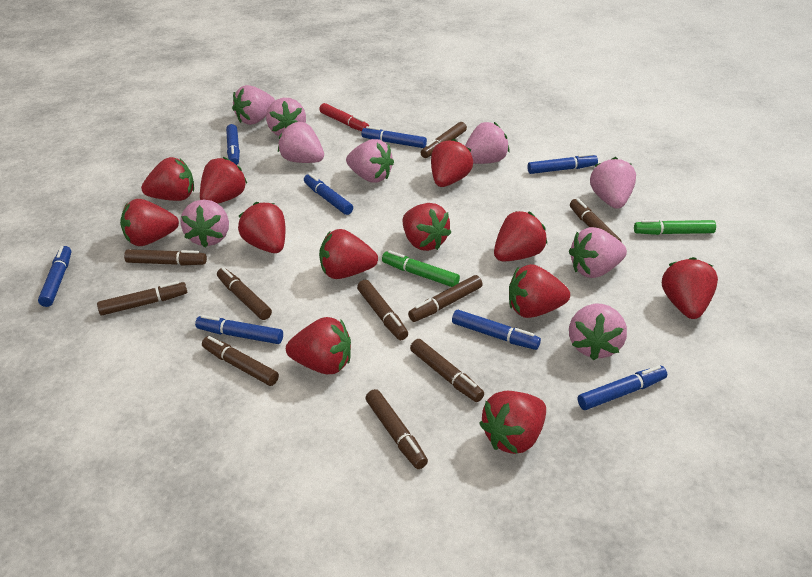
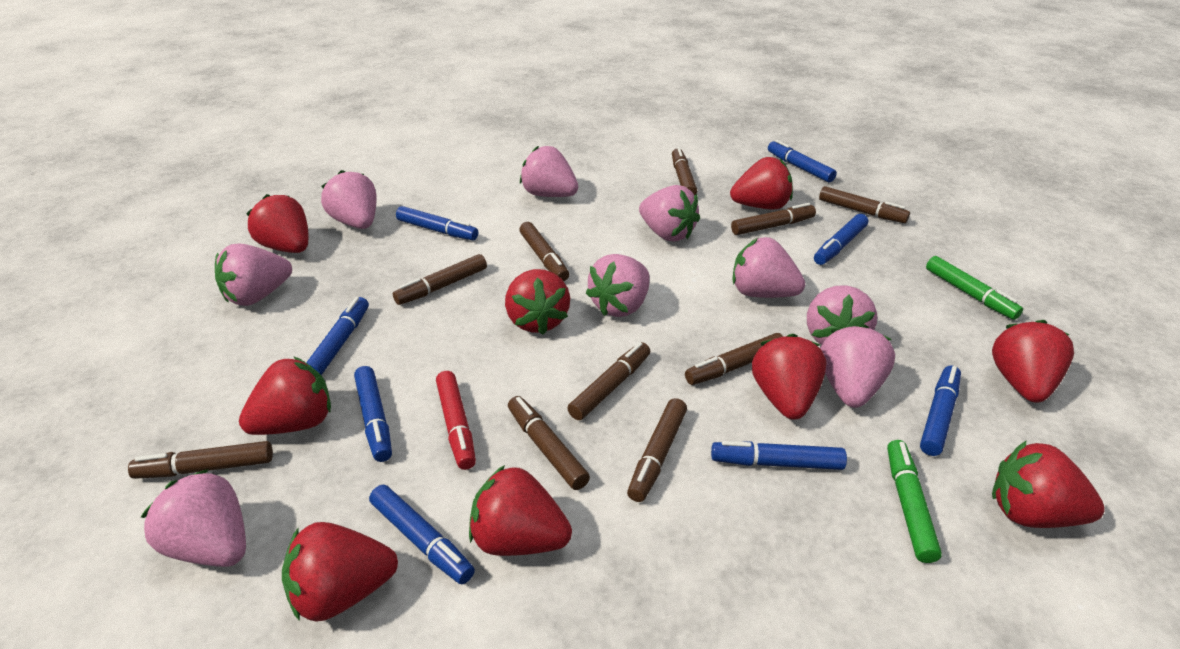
red strawberry: 12 -> 9

